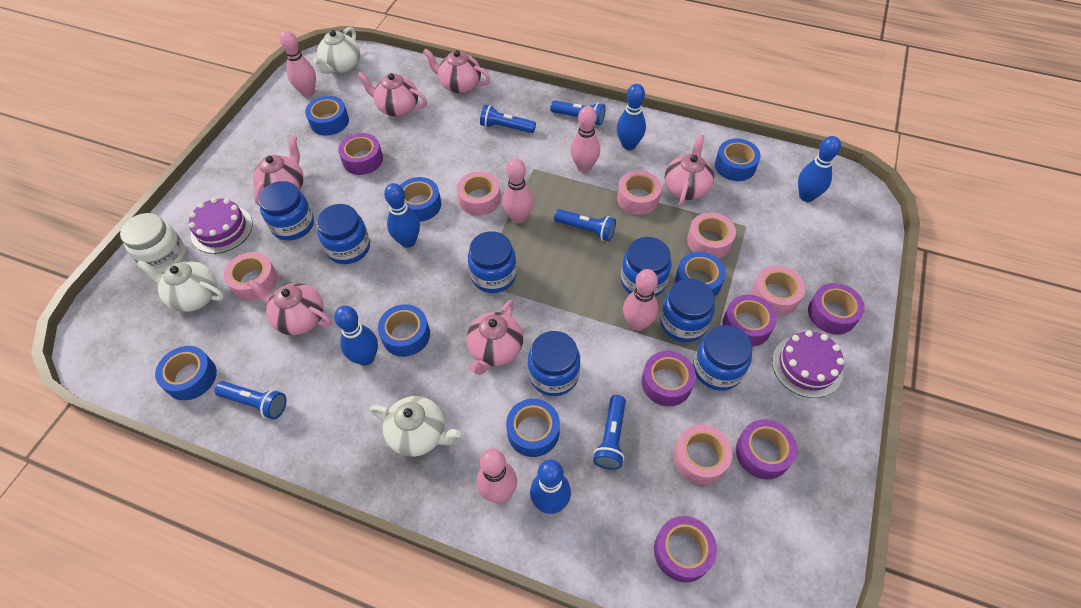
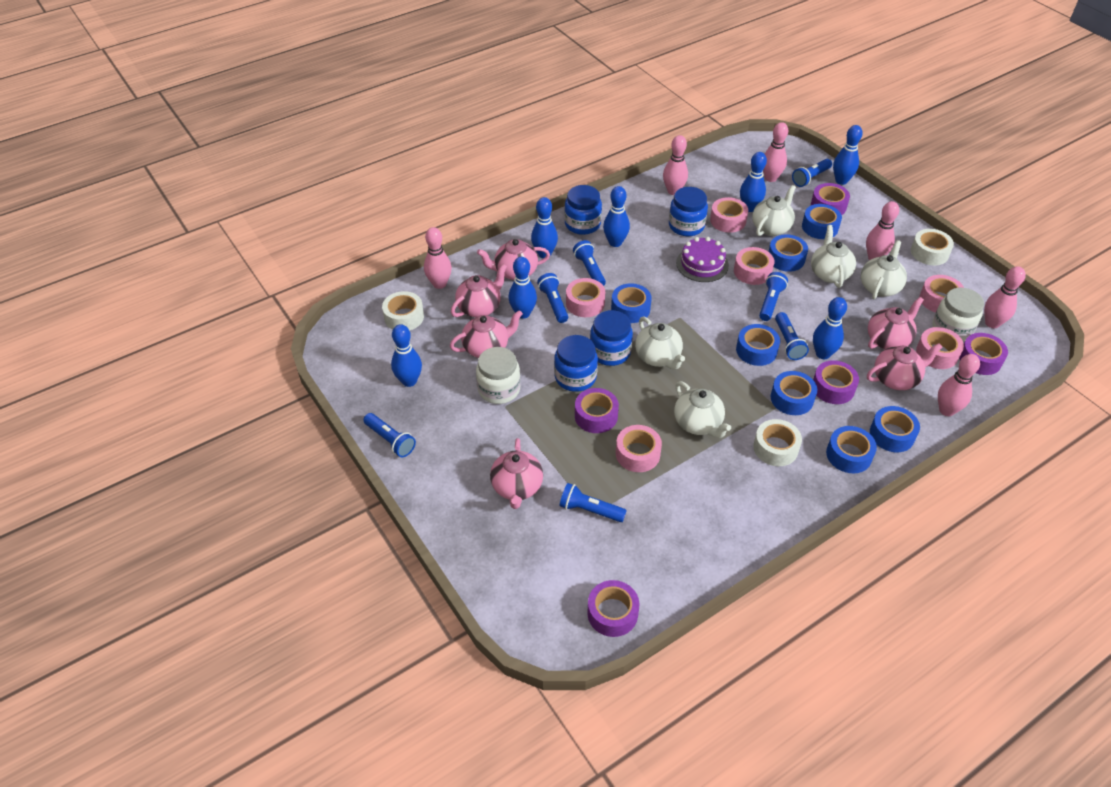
blue bowling pin: 5 -> 7
blue flashlight: 5 -> 7
blue jar: 7 -> 4
pink bowling pin: 5 -> 6
purple cake: 2 -> 1
purple tape: 6 -> 5
white jar: 1 -> 2
white tape: 0 -> 3
white teapot: 3 -> 5

